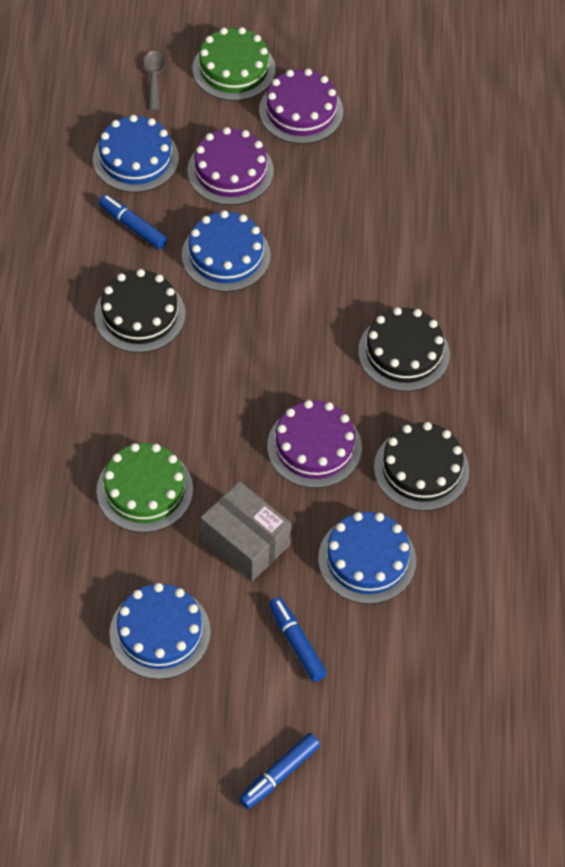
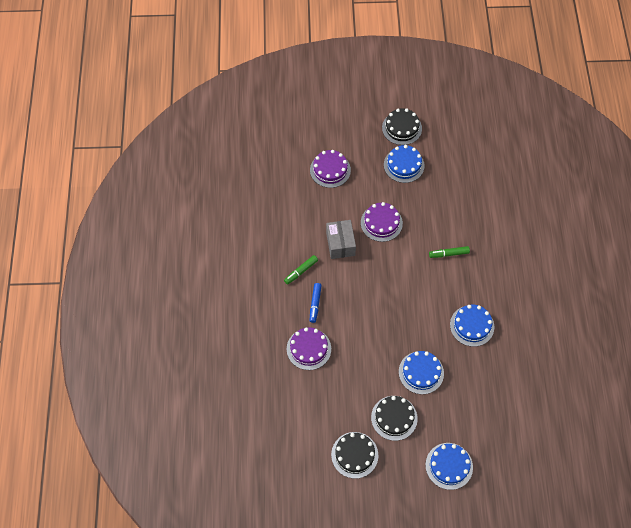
blue marker: 3 -> 1
green cake: 2 -> 0
green marker: 0 -> 2
grey spoon: 1 -> 0

